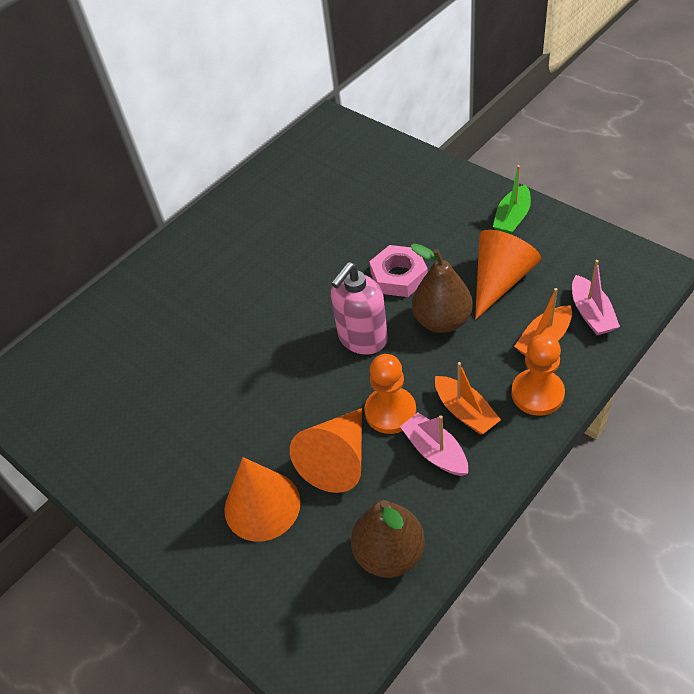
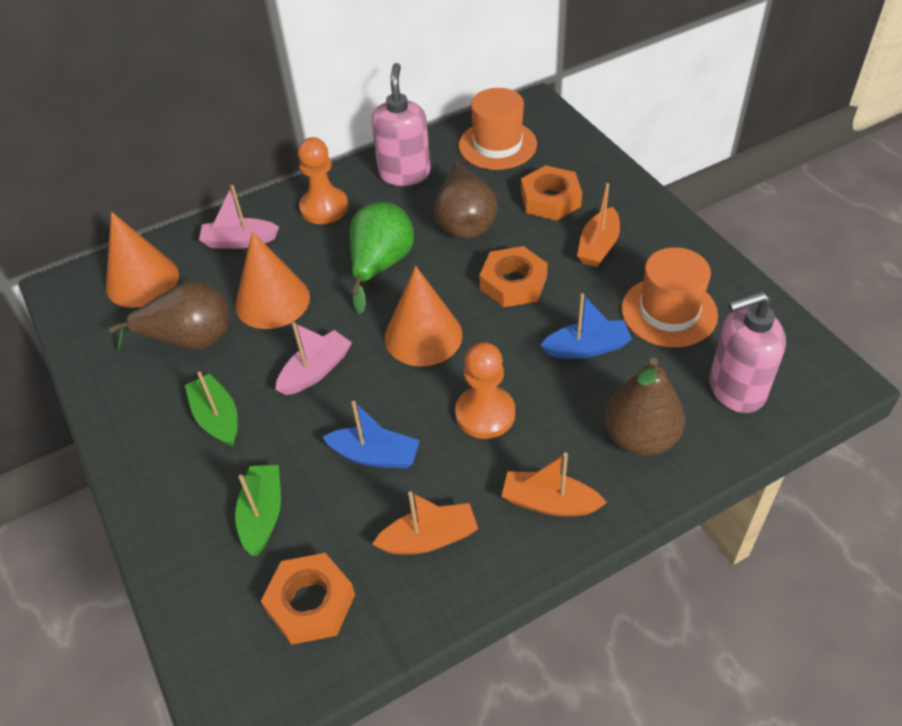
blue boat: 0 -> 2
brown pear: 2 -> 3
green boat: 1 -> 2
green pear: 0 -> 1
orange boat: 2 -> 3
orange hat: 0 -> 2
orange nut: 0 -> 3
pink nut: 1 -> 0
pink soap dispenser: 1 -> 2

